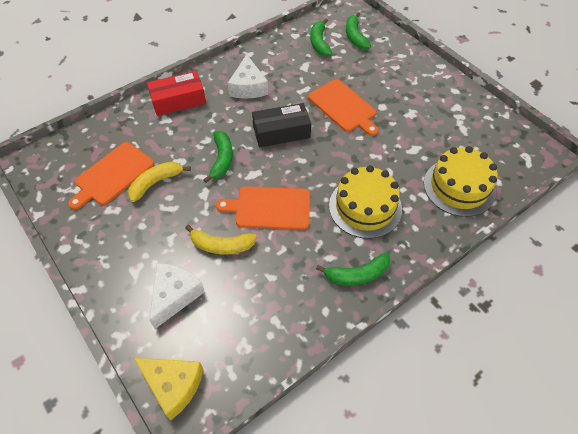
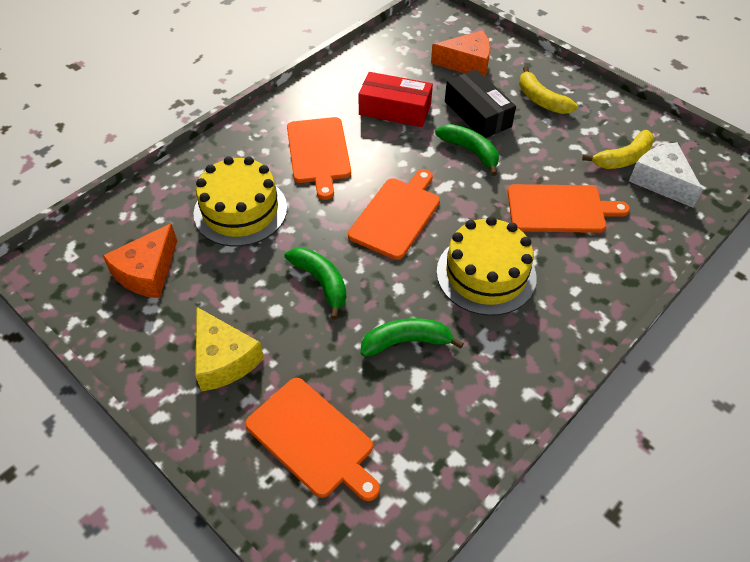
green banana: 4 -> 3
orange cheese: 0 -> 2
orange cutting board: 3 -> 4
white cheese: 2 -> 1

